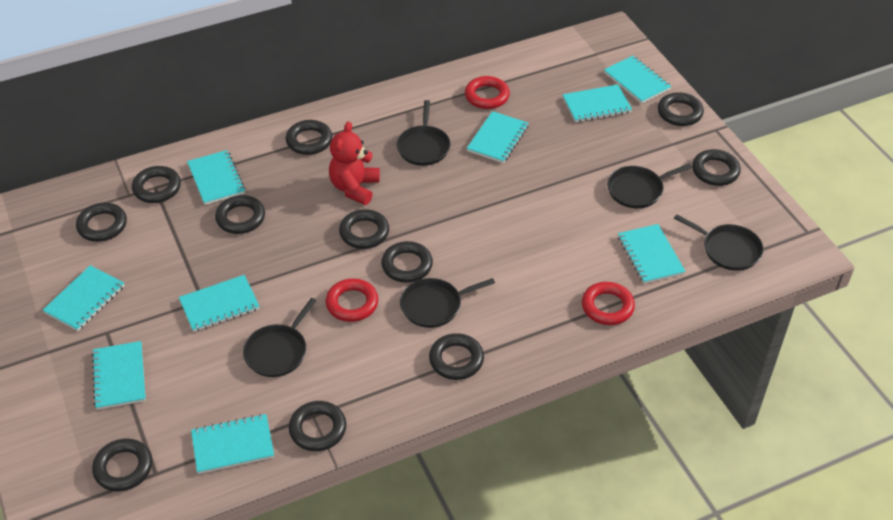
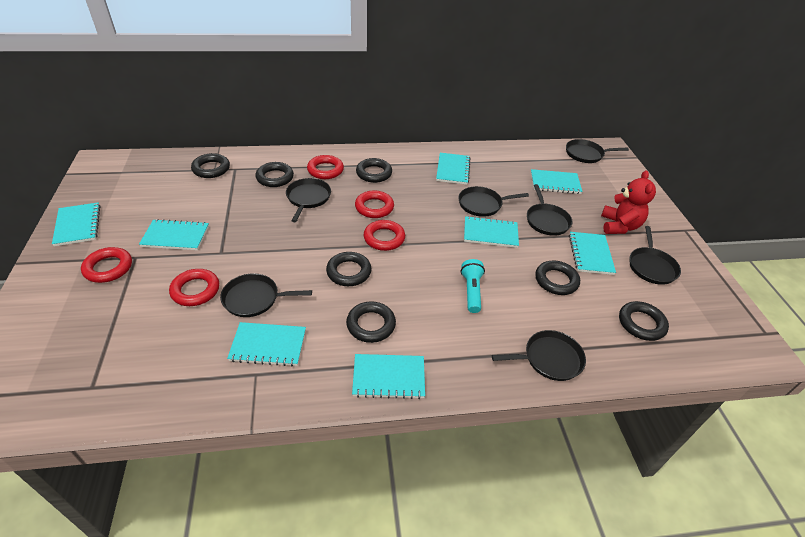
black pan: 5 -> 7
black ring: 11 -> 7
red ring: 3 -> 5
turquoise flashlight: 0 -> 1
turquoise notebook: 9 -> 8

